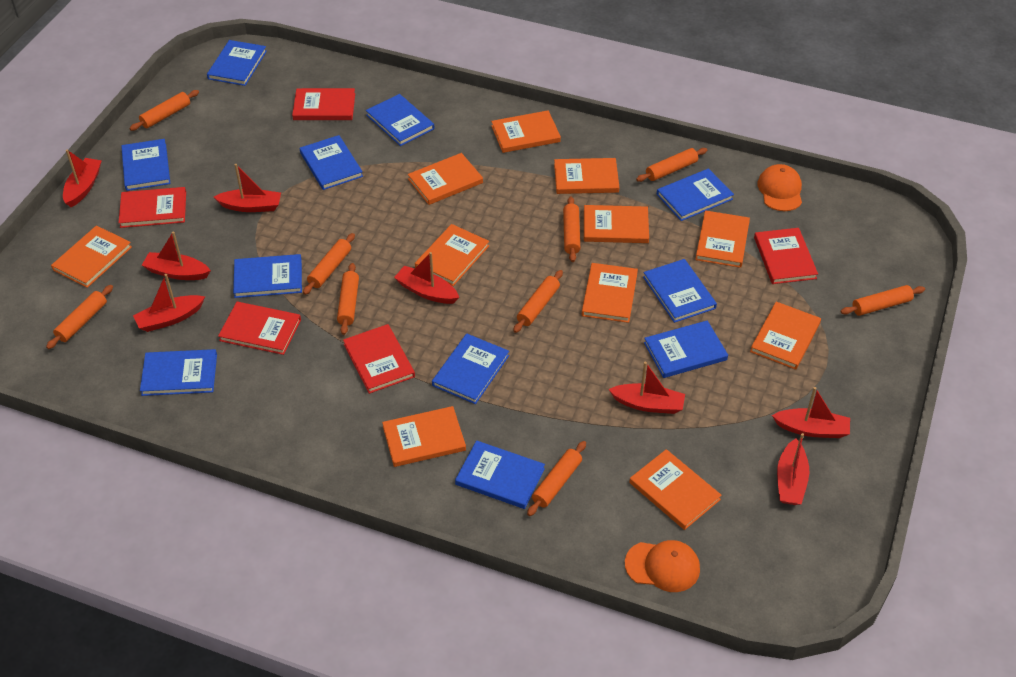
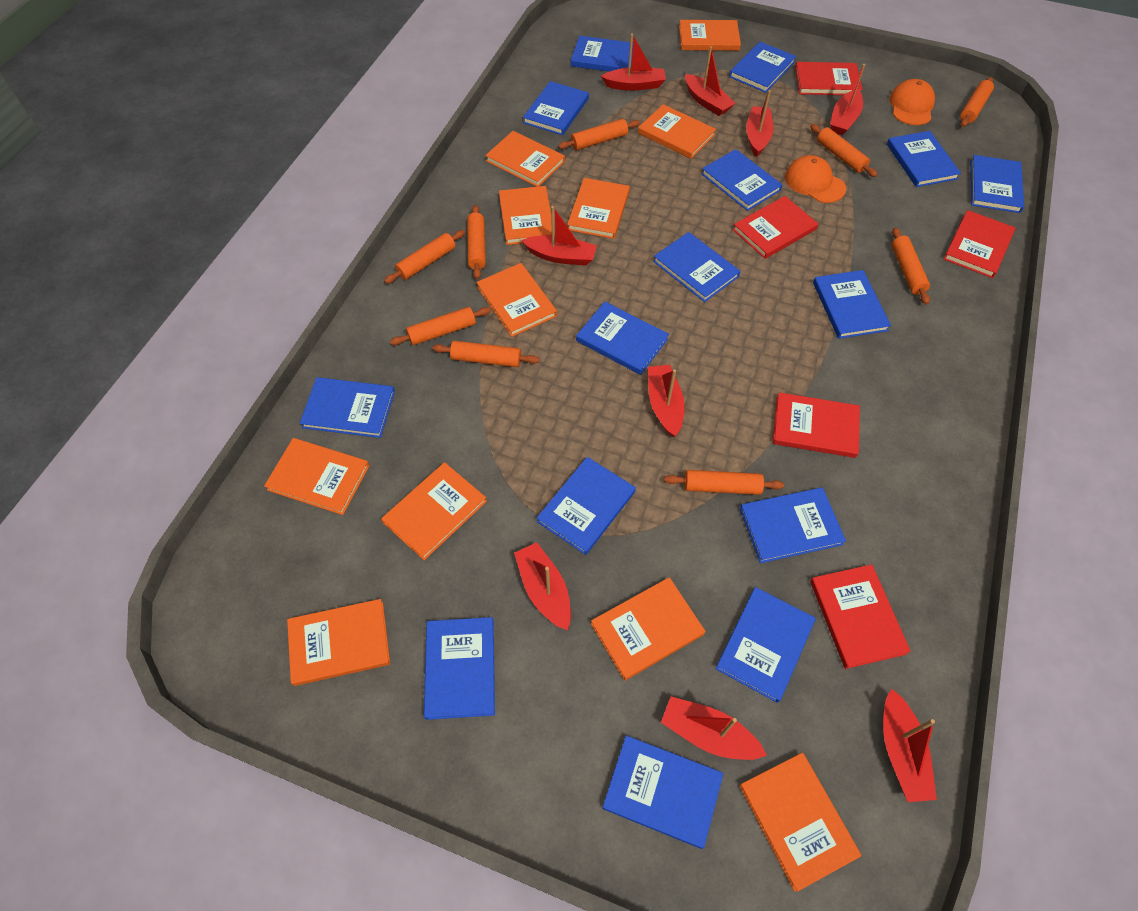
blue book: 11 -> 15
red boat: 8 -> 9

